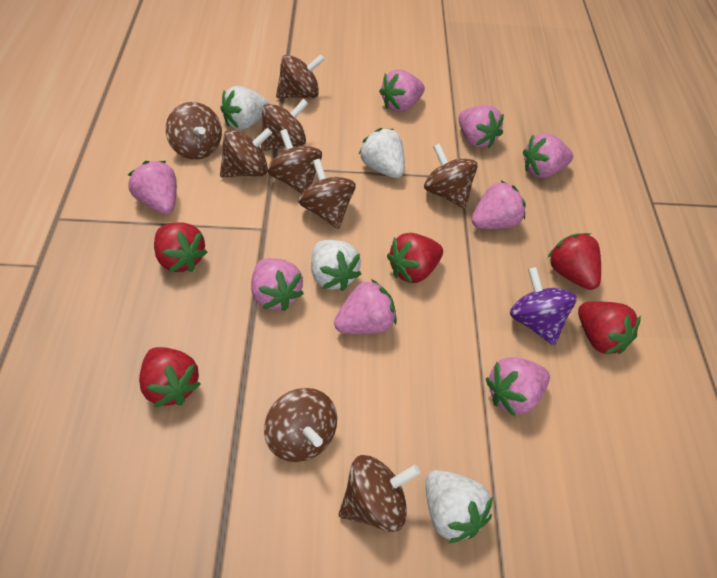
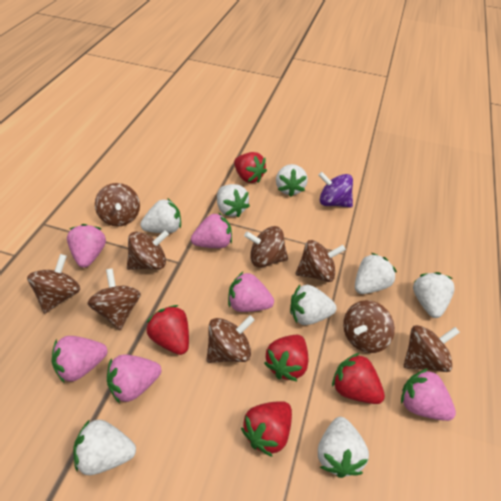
pink strawberry: 8 -> 6
white strawberry: 4 -> 8

